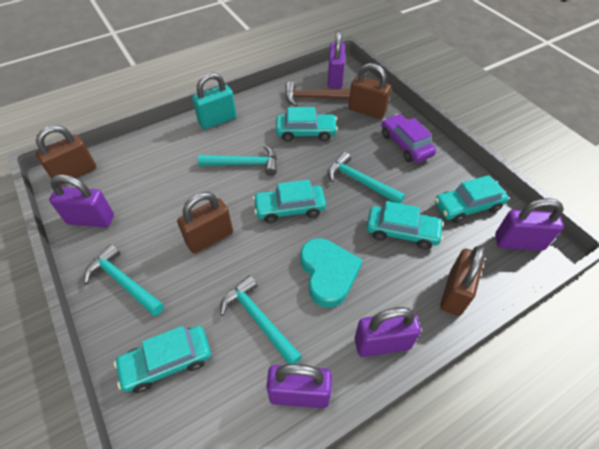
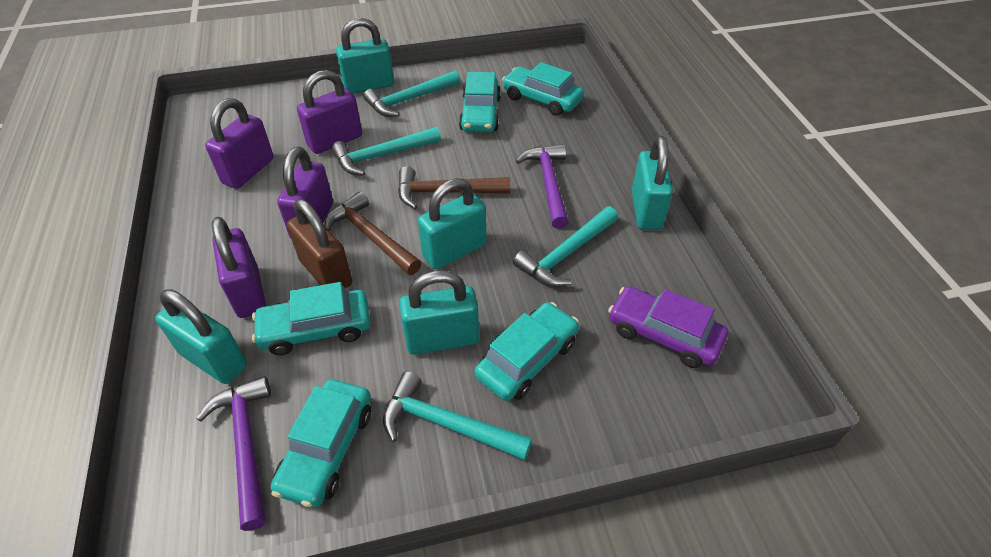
brown hammer: 1 -> 2
brown padlock: 4 -> 1
purple hammer: 0 -> 2
purple padlock: 5 -> 4
turquoise heart: 1 -> 0
turquoise padlock: 1 -> 5

